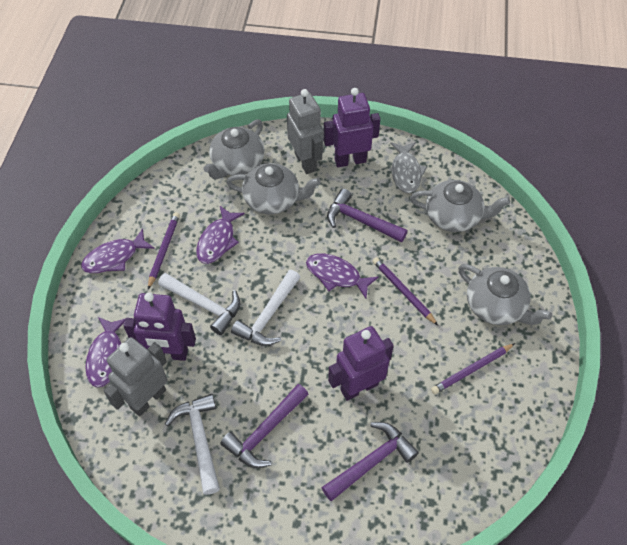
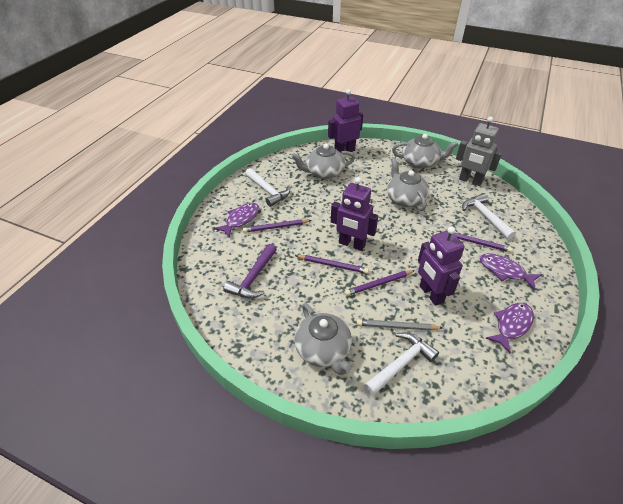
grey fish: 1 -> 0
grey pencil: 0 -> 1
grey robot: 2 -> 1
purple fish: 4 -> 3
purple hammer: 3 -> 1
purple pencil: 3 -> 4

